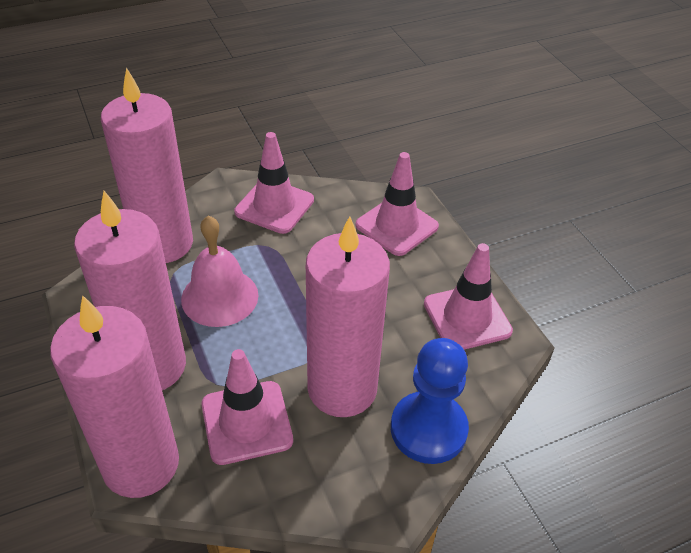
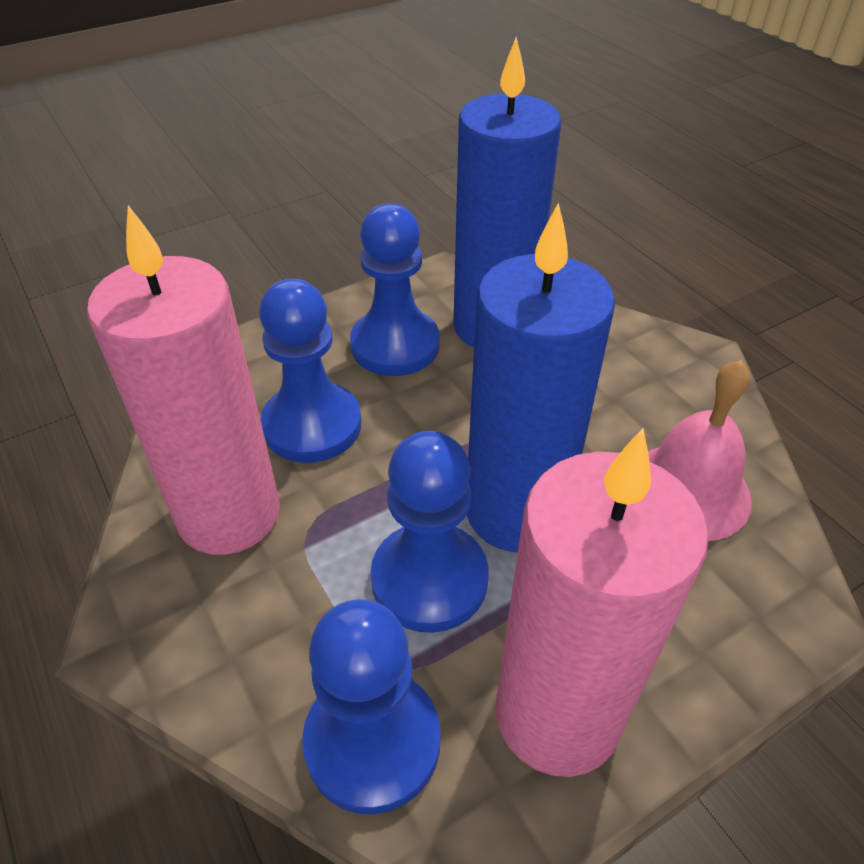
blue candle: 0 -> 2
blue pawn: 1 -> 4
pink candle: 4 -> 2
pink traffic cone: 4 -> 0

